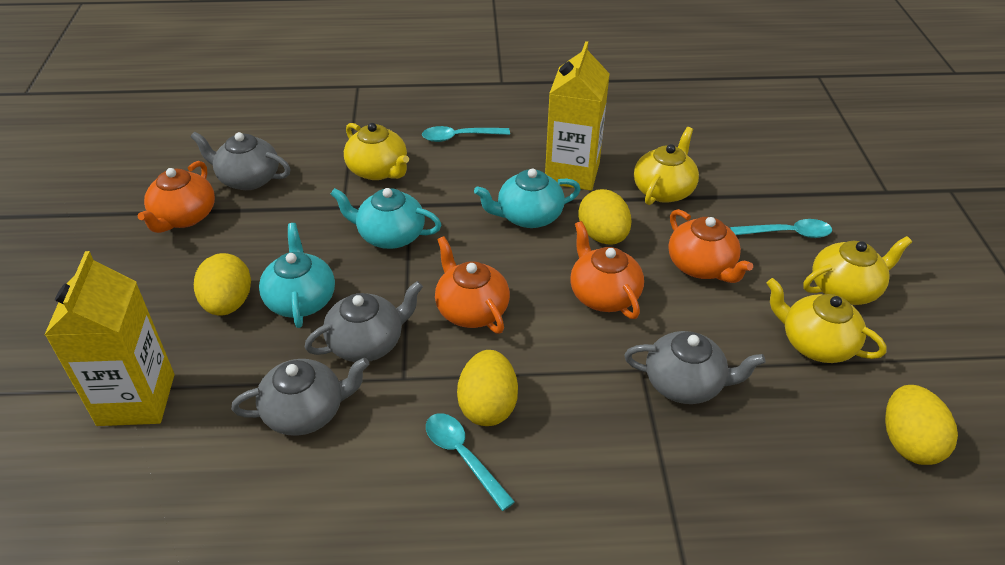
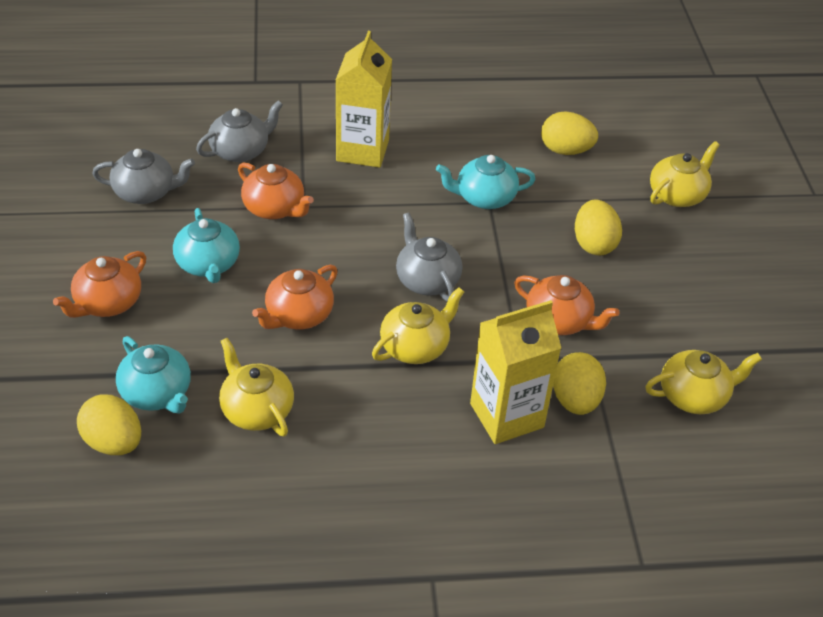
grey teapot: 4 -> 3
turquoise spoon: 3 -> 0

